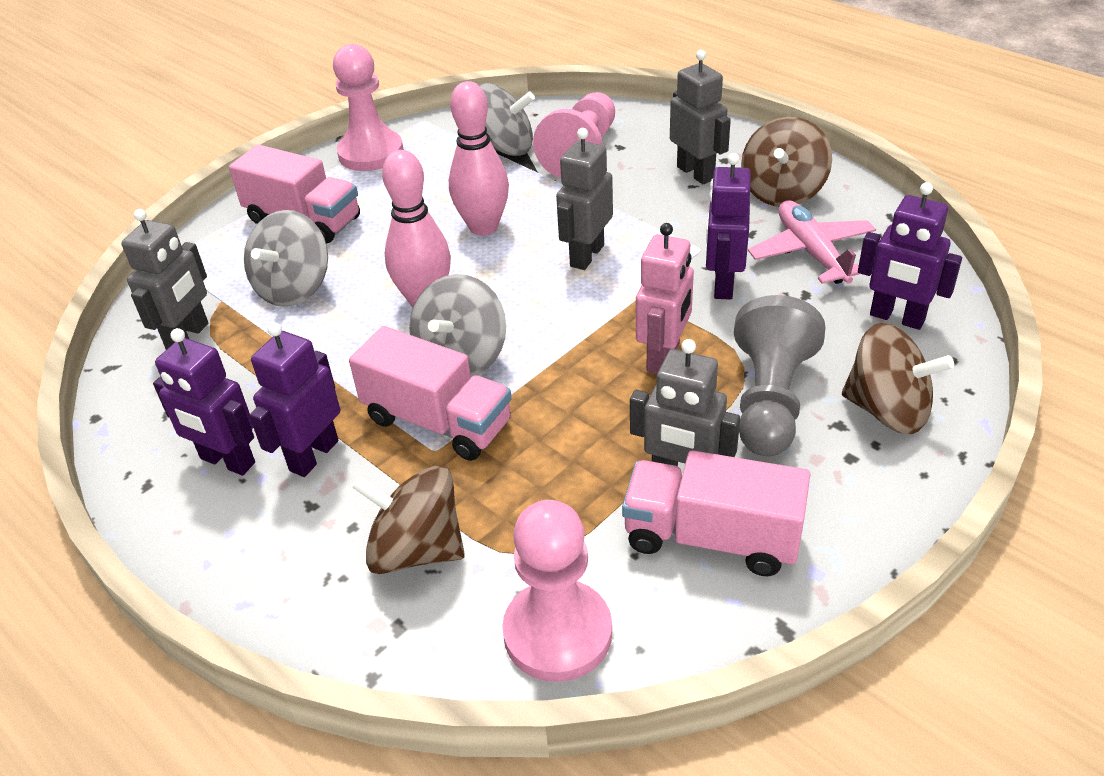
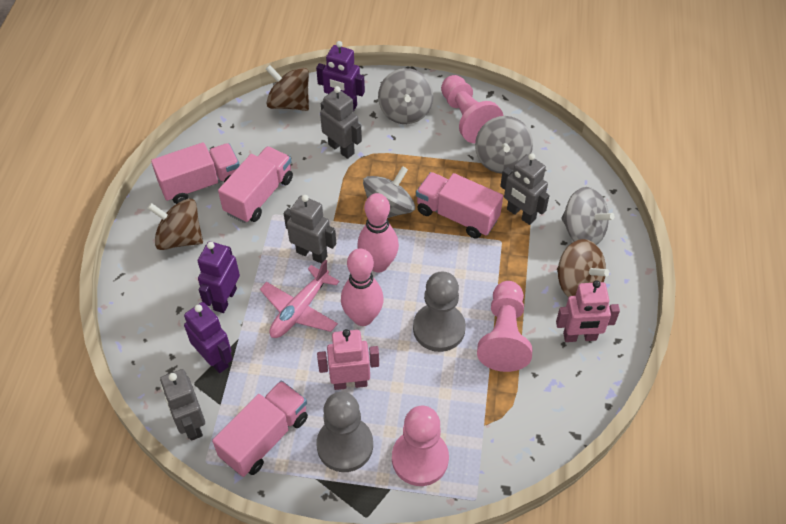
grey pawn: 1 -> 2
grey spinning top: 3 -> 4
pink robot: 1 -> 2
pink truck: 3 -> 4
purple robot: 4 -> 3

